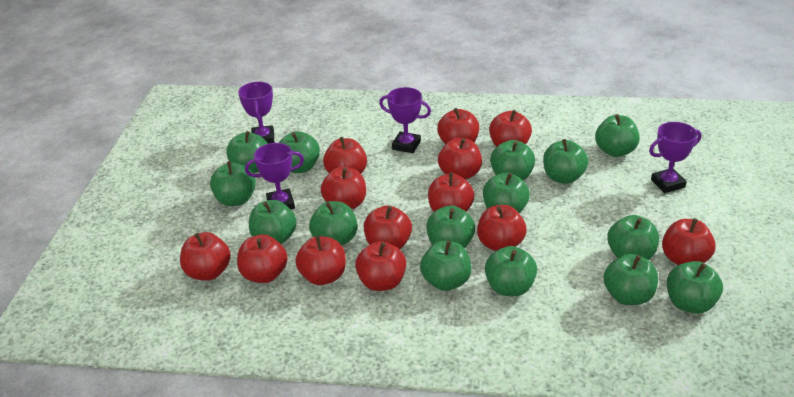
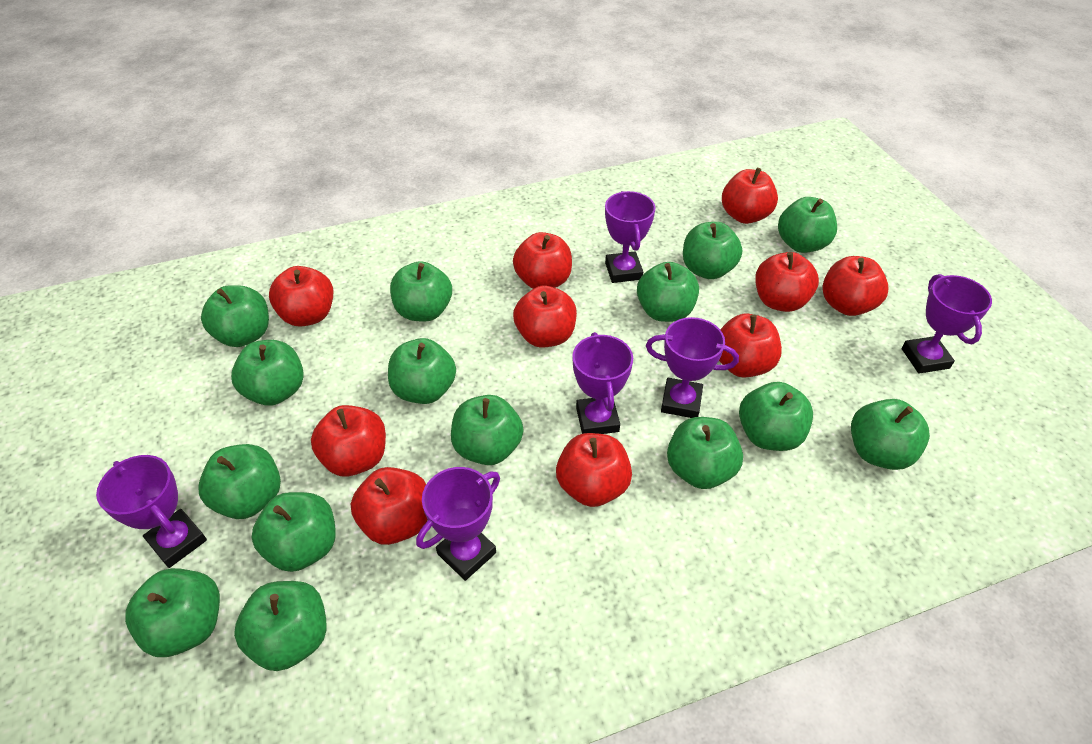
purple trophy: 4 -> 6
red apple: 13 -> 10

